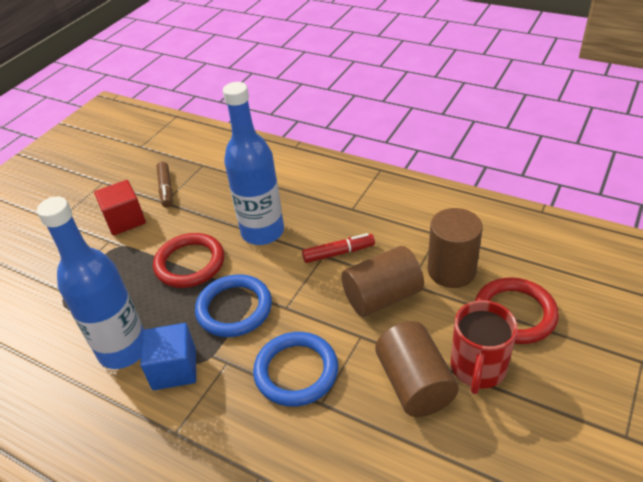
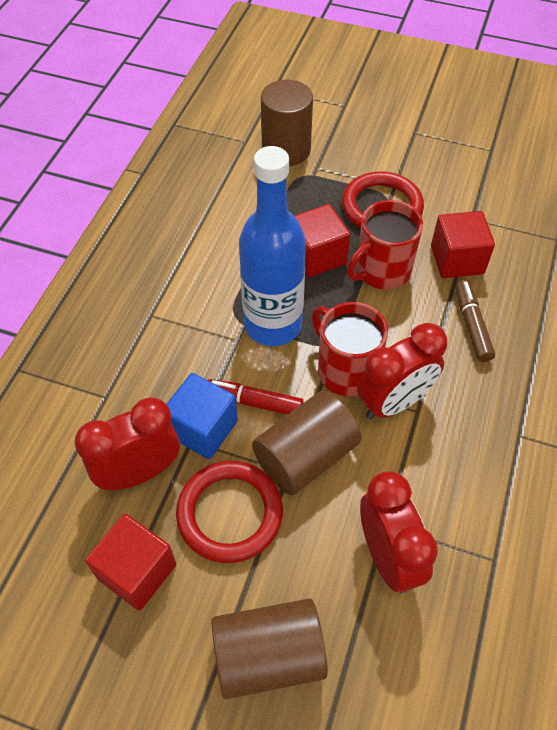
blue bottle: 2 -> 1
blue ring: 2 -> 0
red clock: 0 -> 3
red cube: 1 -> 3
red mug: 1 -> 2

